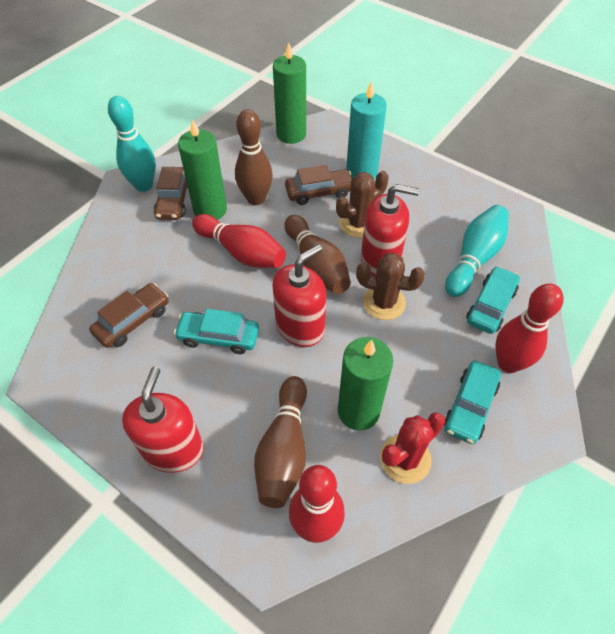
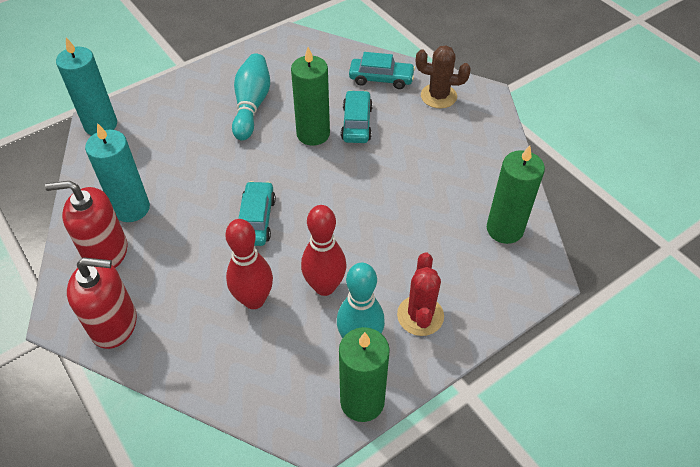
brown bowling pin: 3 -> 0
brown cactus: 2 -> 1
brown car: 3 -> 0
red bowling pin: 3 -> 2
red soap dispenser: 3 -> 2
turquoise candle: 1 -> 2

